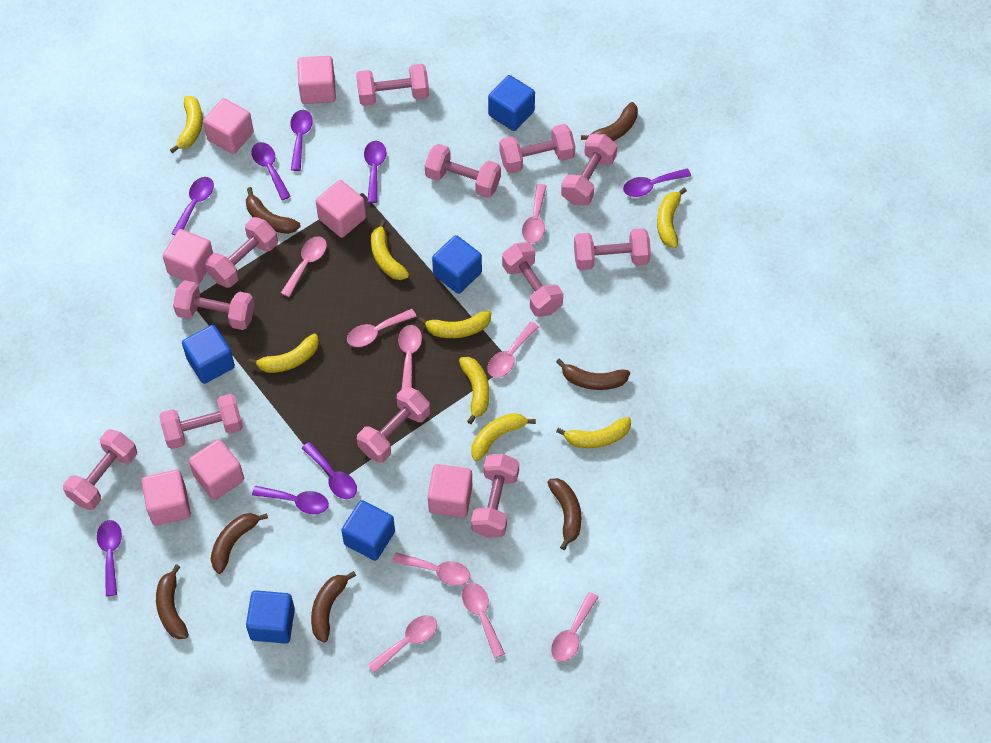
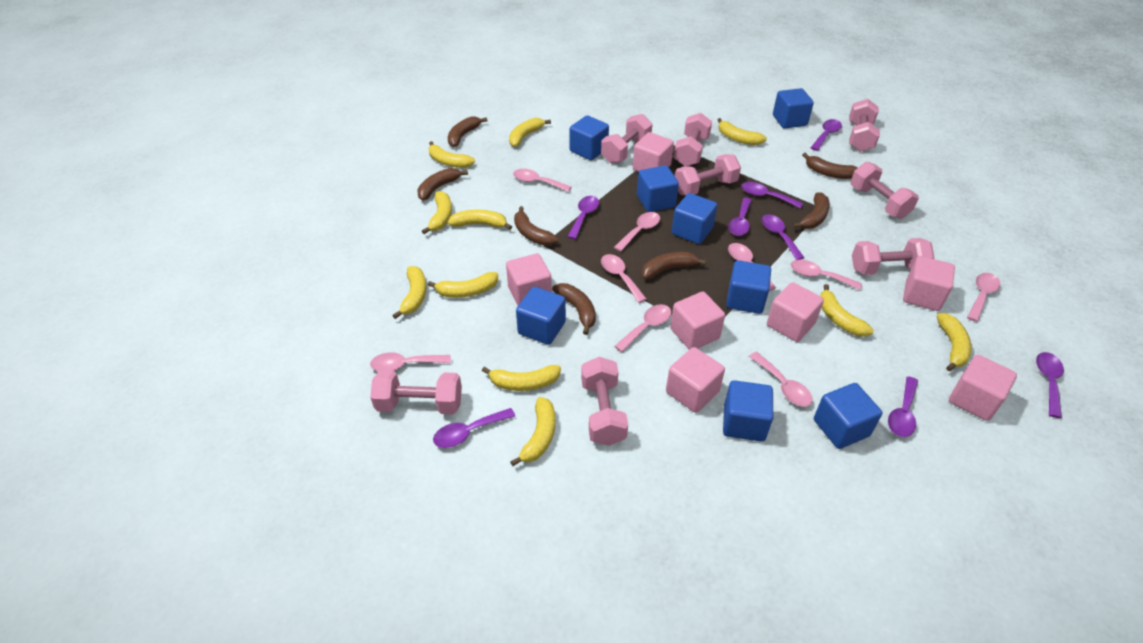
blue cube: 5 -> 8
pink dumbbell: 12 -> 8
yellow banana: 8 -> 11

